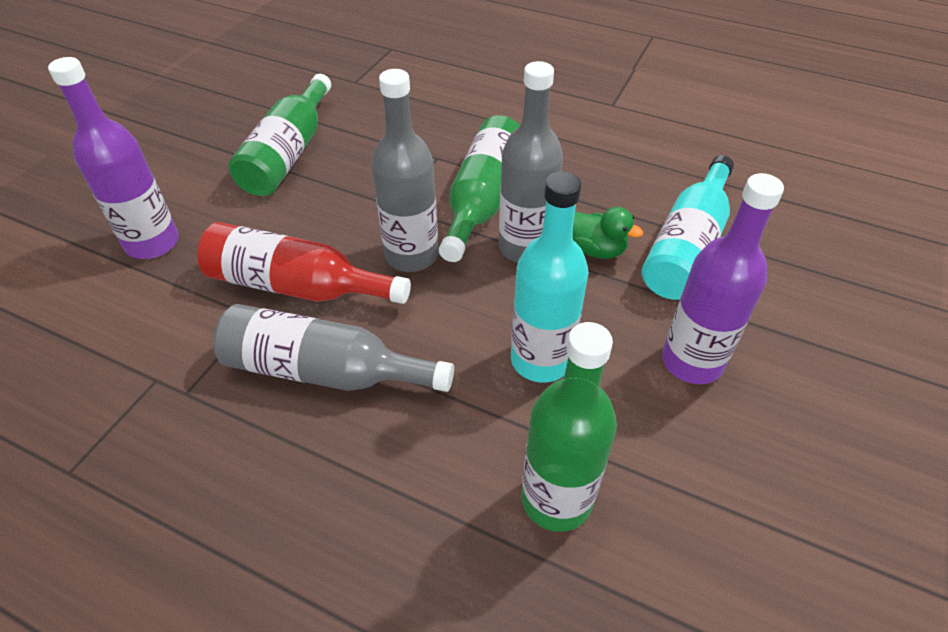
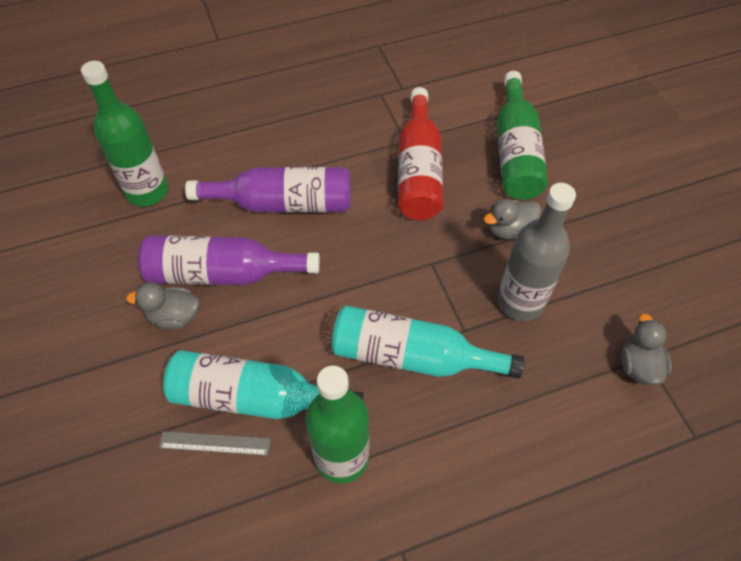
green duck: 1 -> 0
grey bottle: 3 -> 1
grey duck: 0 -> 3
grey ruler: 0 -> 1

